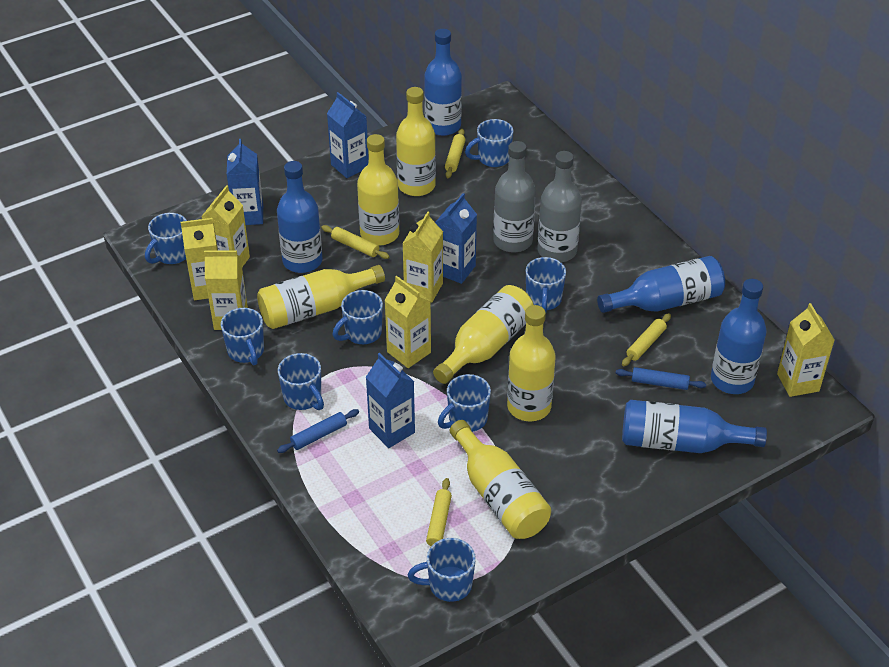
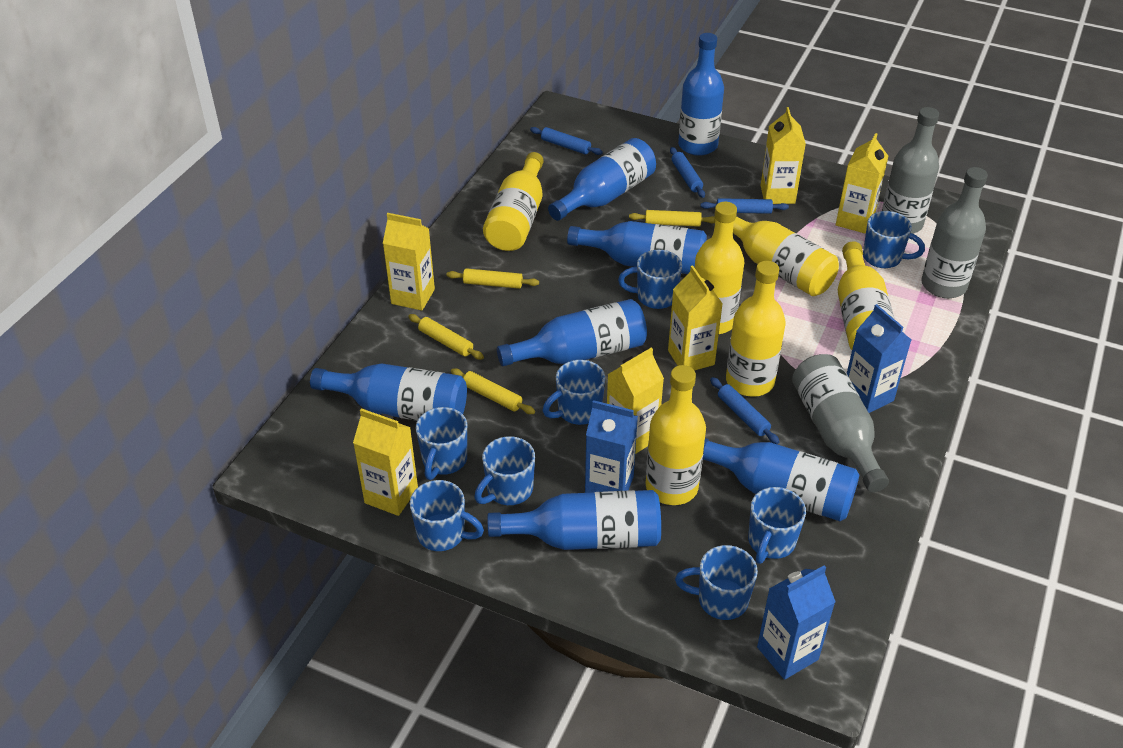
blue bottle: 5 -> 7
blue carton: 4 -> 3
blue rolling pin: 2 -> 4
grey bottle: 2 -> 3

